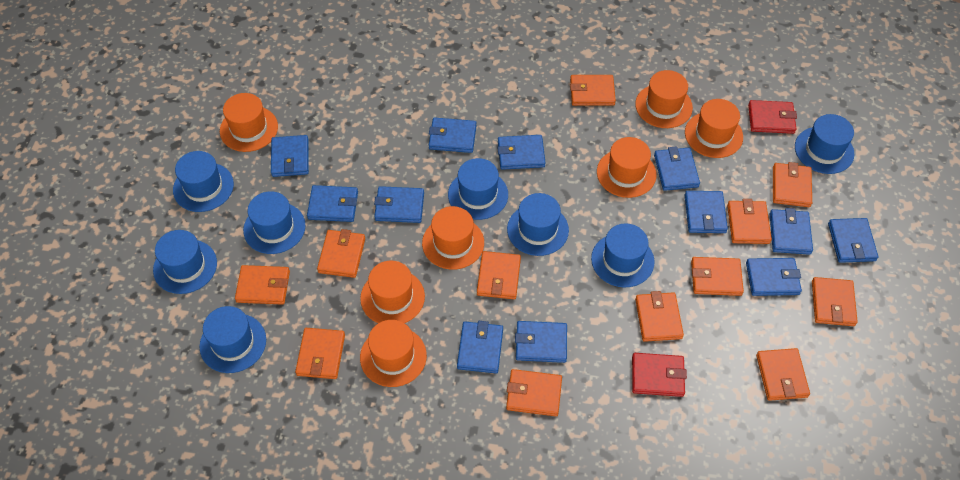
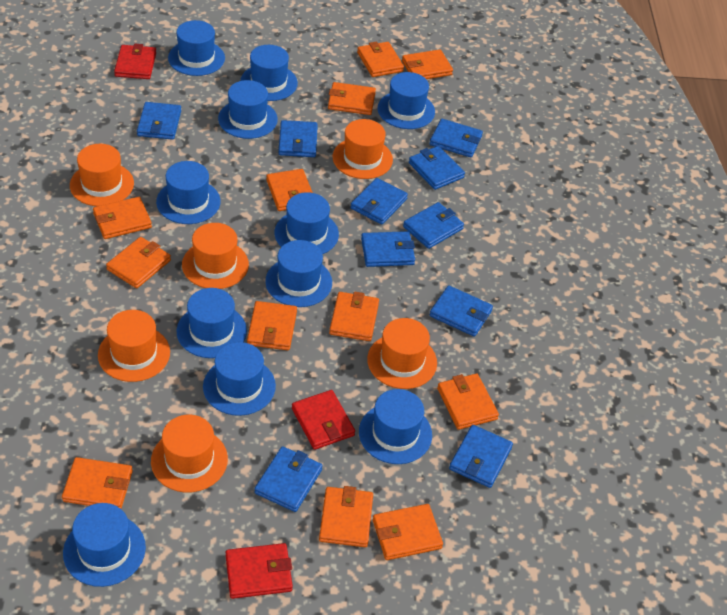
blue hat: 8 -> 11
blue wallet: 12 -> 10
orange hat: 7 -> 6
red wallet: 2 -> 3

